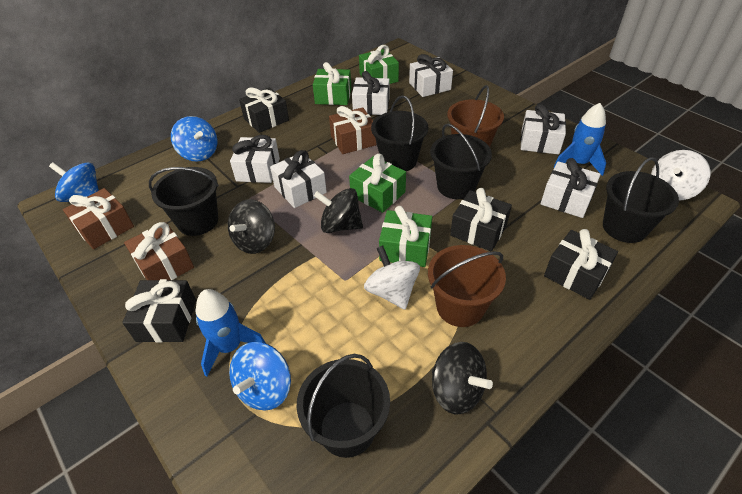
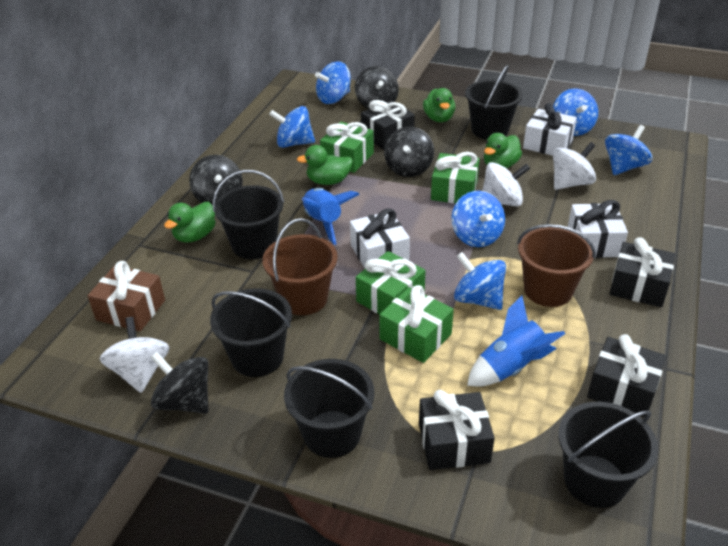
black spinning top: 3 -> 4
blue spinning top: 3 -> 6
brown gift: 3 -> 1
green duck: 0 -> 4
white gift: 6 -> 3
white spinning top: 2 -> 3

